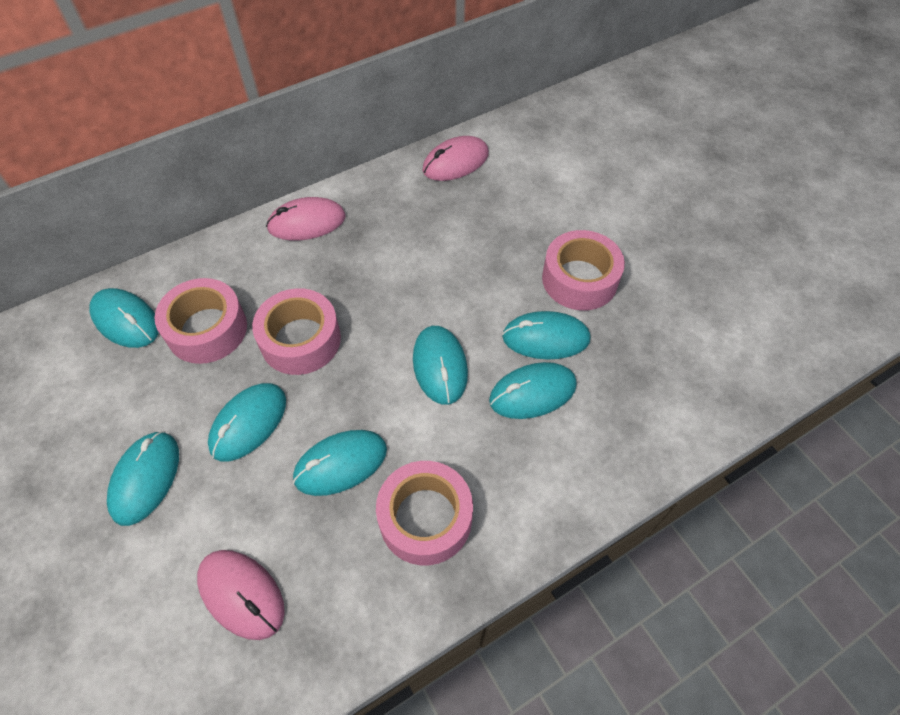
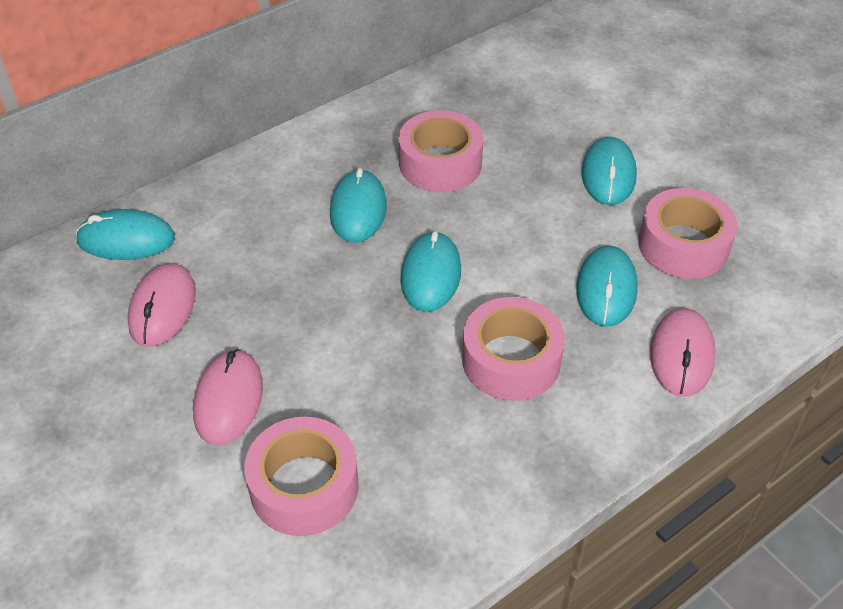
turquoise mouse: 7 -> 5

